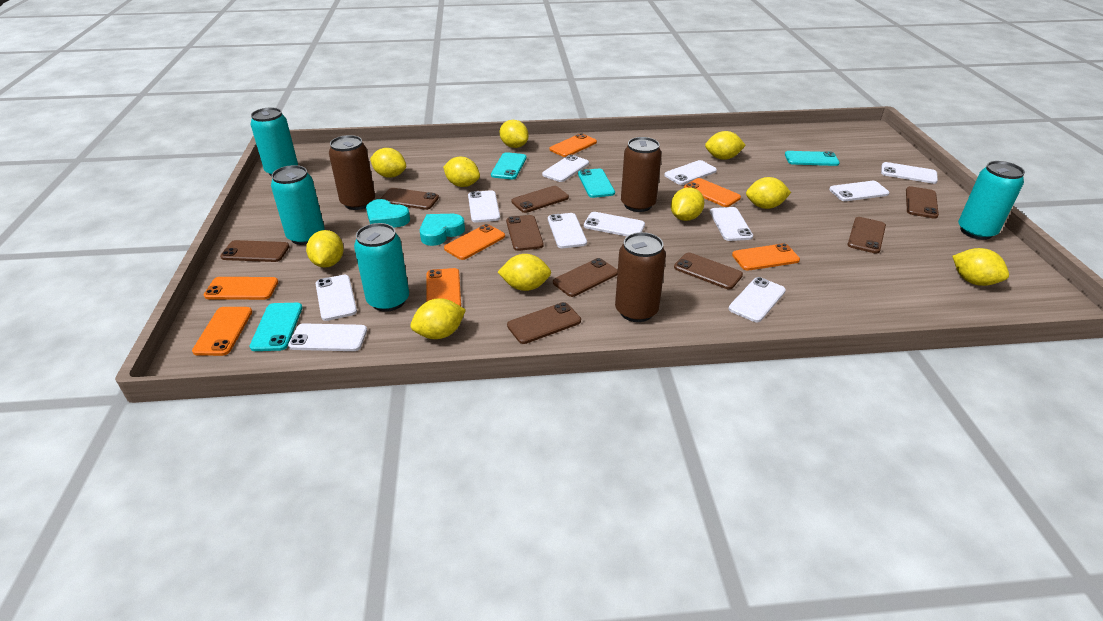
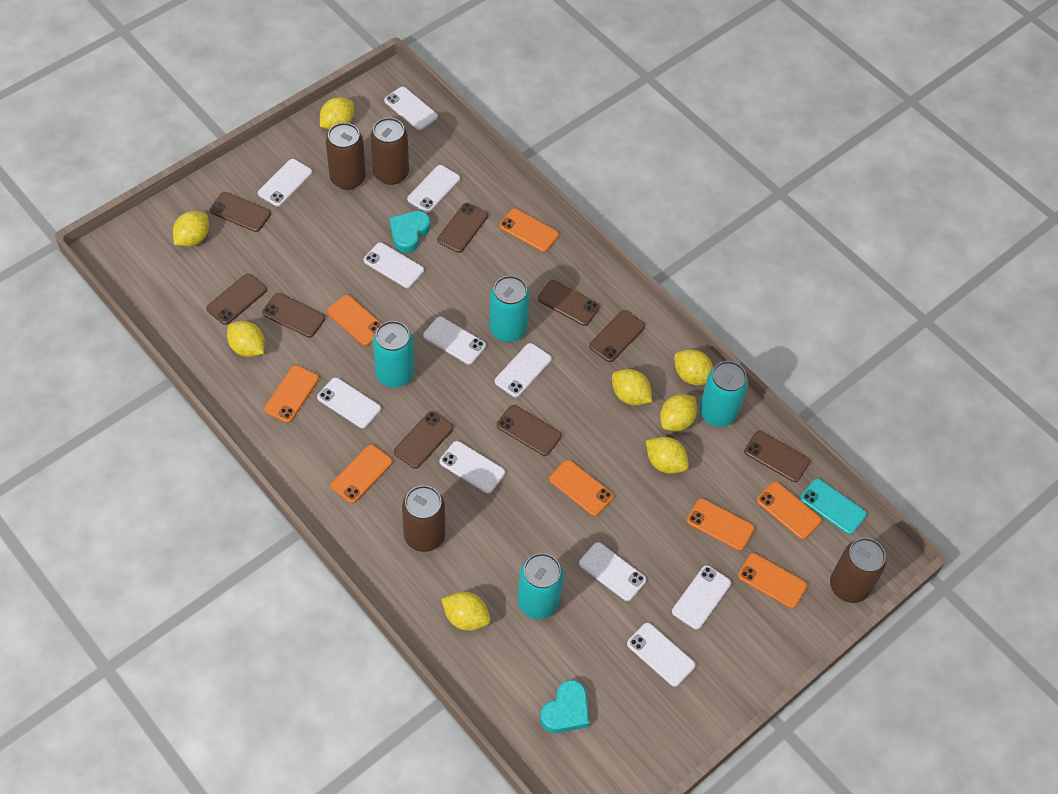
brown can: 3 -> 4
orange phone: 7 -> 8
turquoise phone: 4 -> 1
yellow lemon: 10 -> 8

